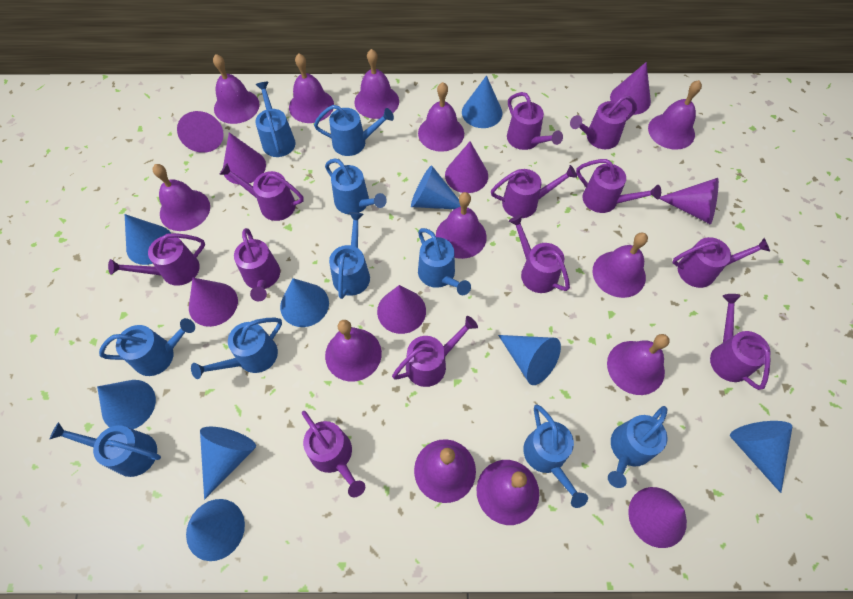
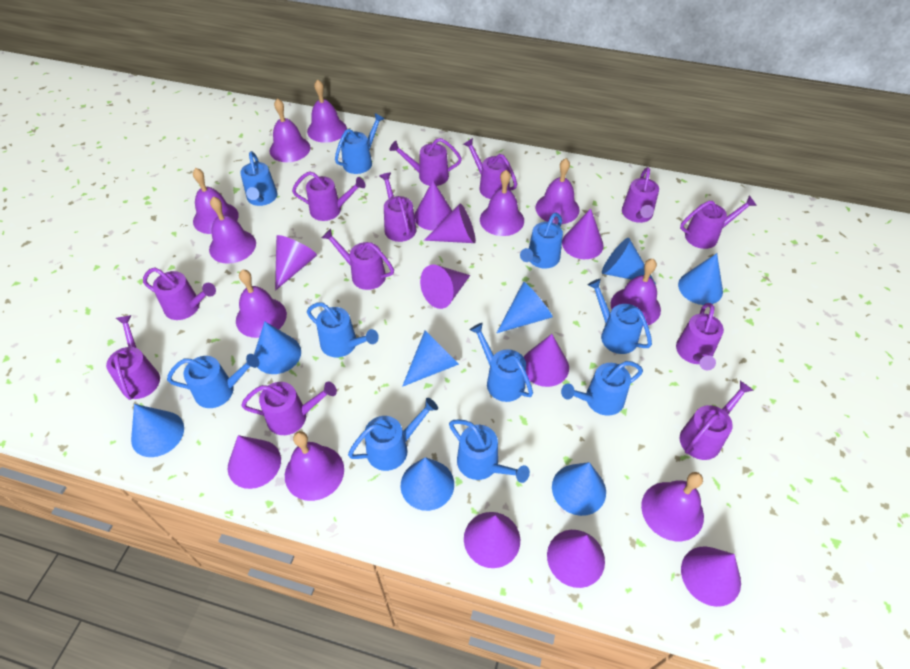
blue cone: 9 -> 8
purple bell: 12 -> 10
purple cone: 8 -> 10

